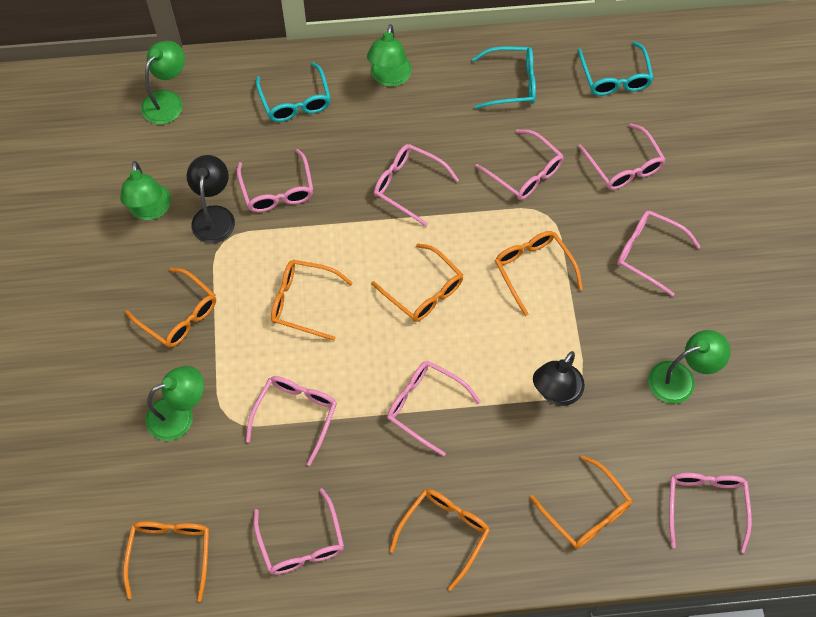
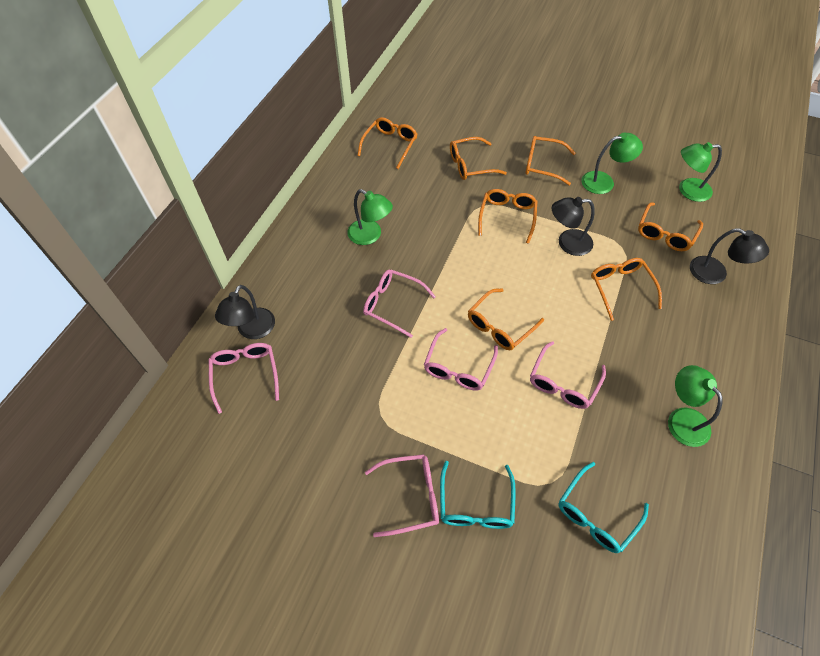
black lamp: 2 -> 3
green lamp: 5 -> 4
pink glasses: 9 -> 5
turquoise glasses: 3 -> 2

